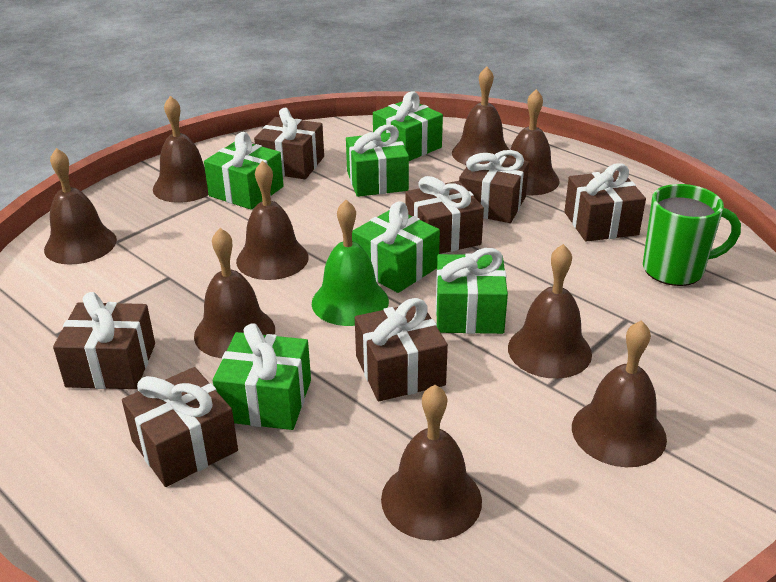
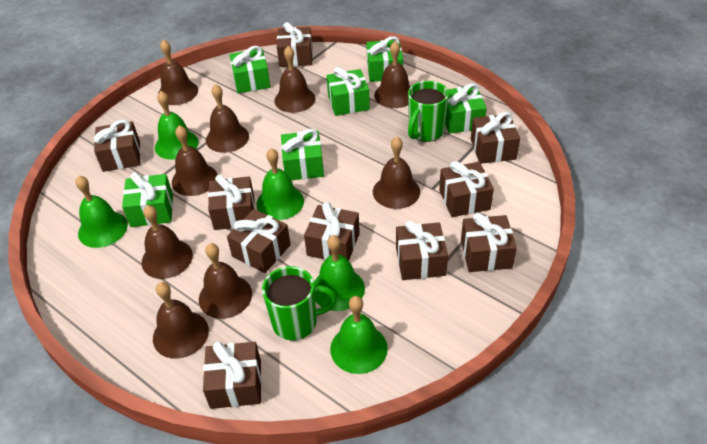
brown gift: 7 -> 10
green bell: 1 -> 5
green mug: 1 -> 2

